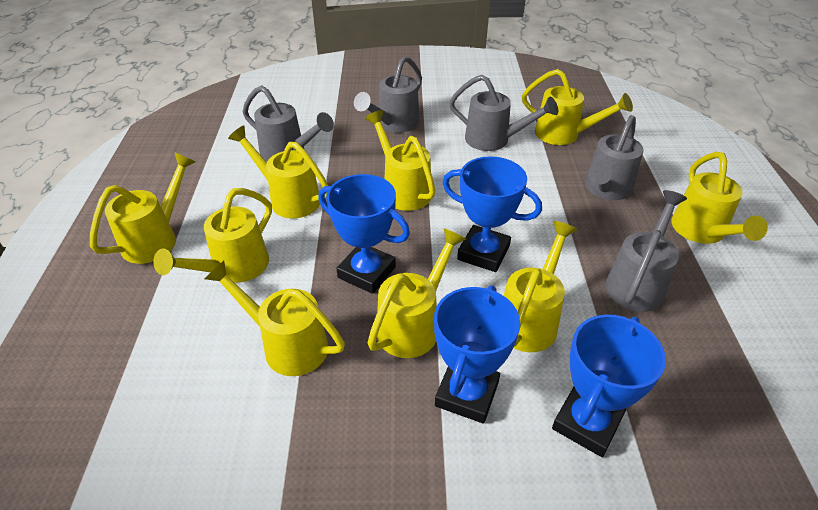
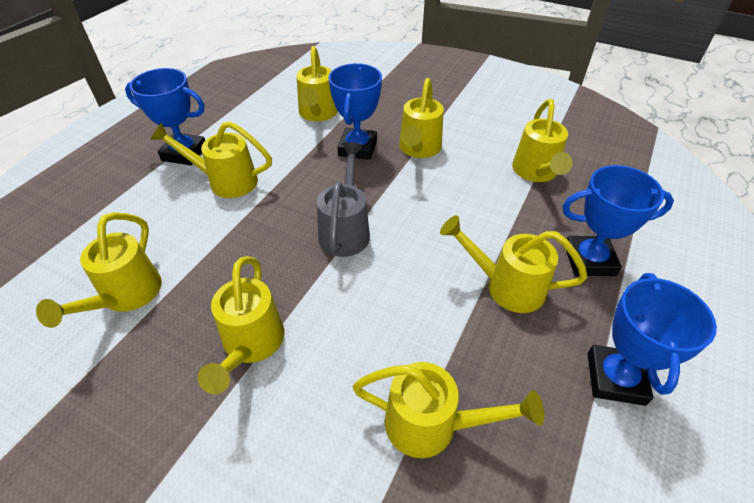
grey watering can: 5 -> 1
yellow watering can: 9 -> 8

